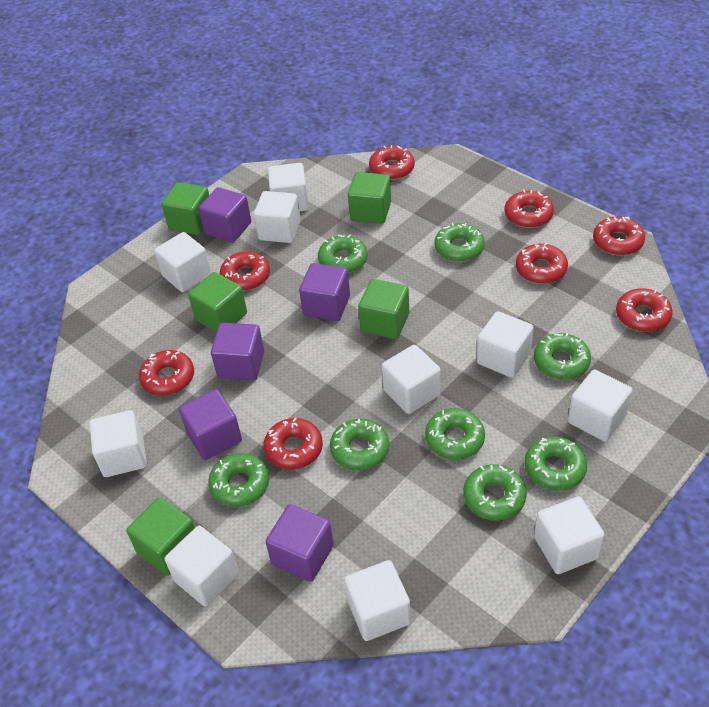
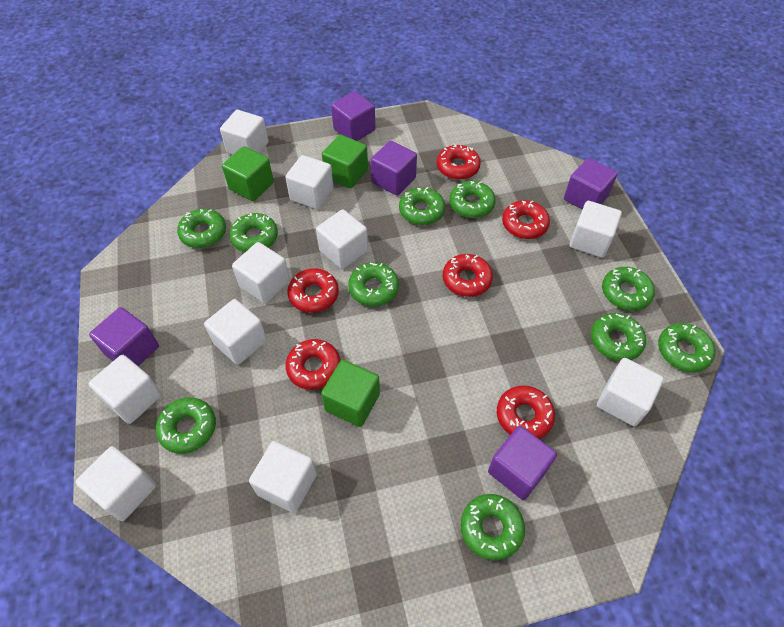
green cube: 5 -> 3
green donut: 8 -> 10
red donut: 8 -> 6

